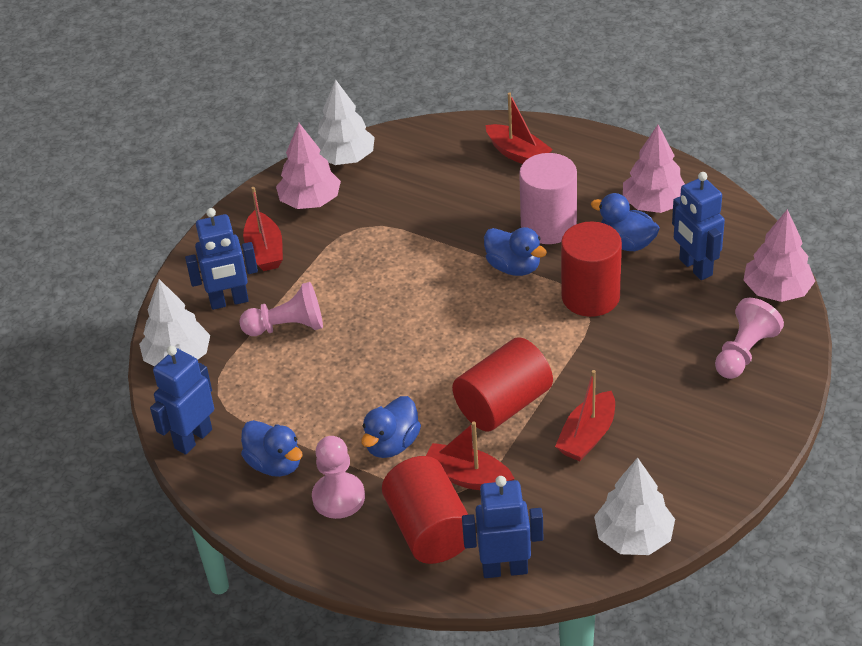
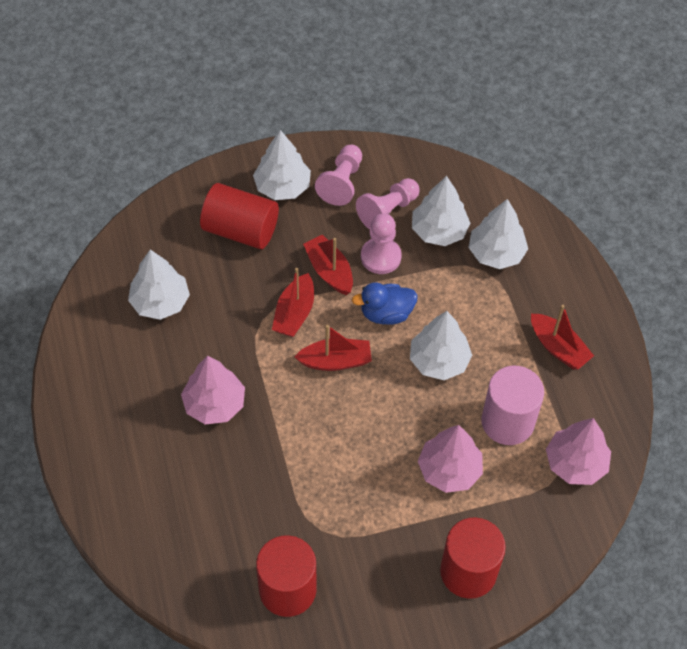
blue duck: 4 -> 1
blue robot: 4 -> 0
white tree: 3 -> 5

